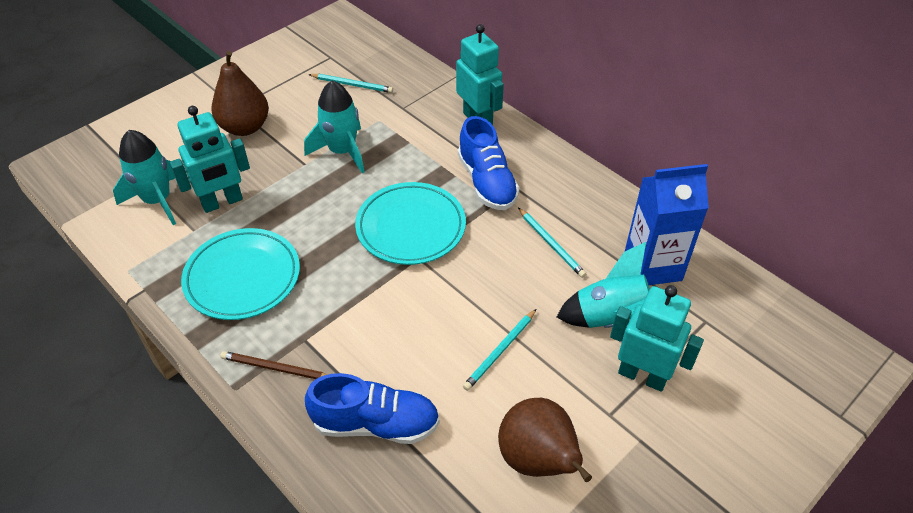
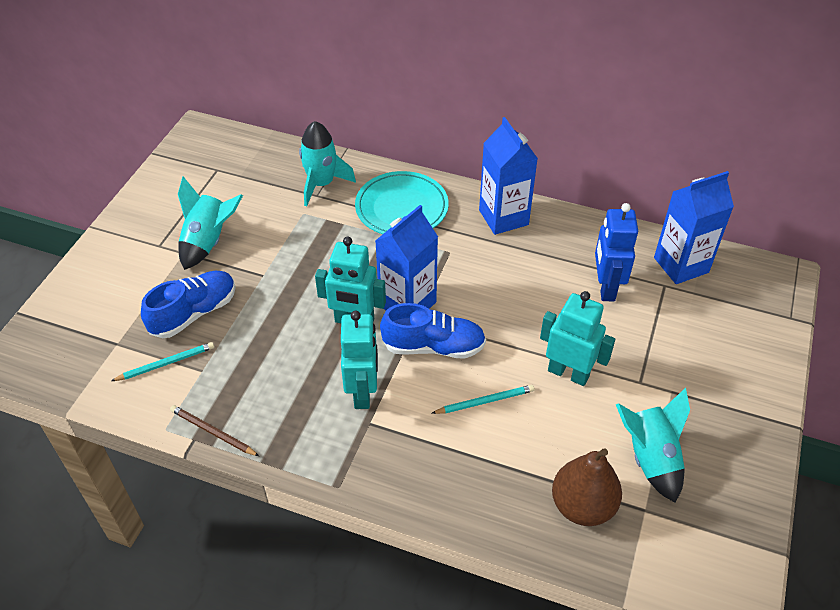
blue carton: 1 -> 3
blue robot: 0 -> 1
brown pear: 2 -> 1
turquoise pencil: 3 -> 2
turquoise plate: 2 -> 1

